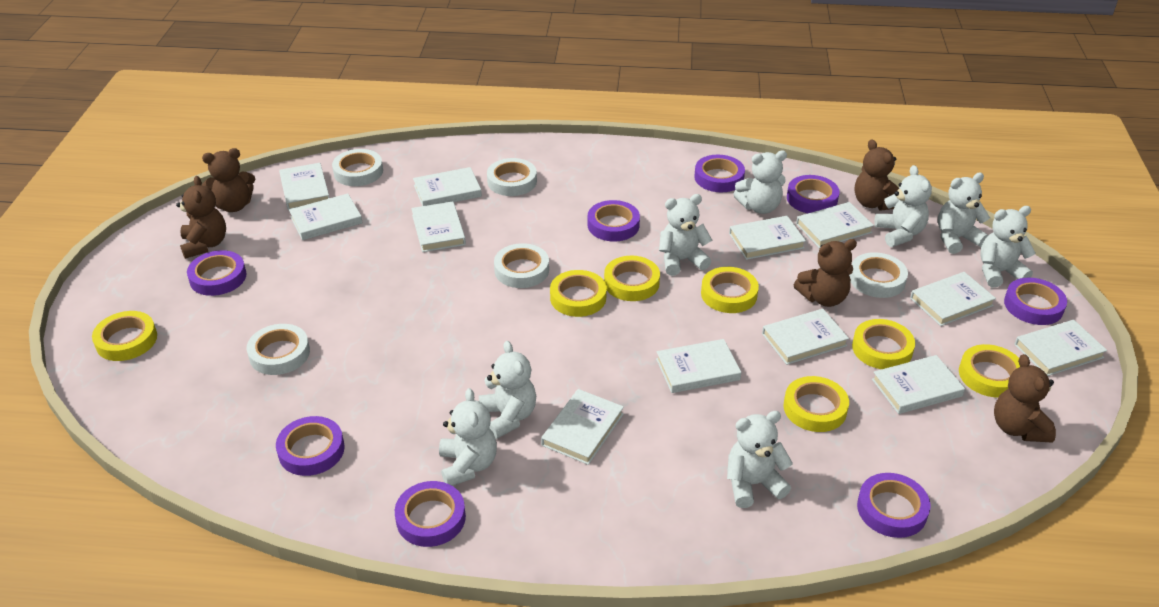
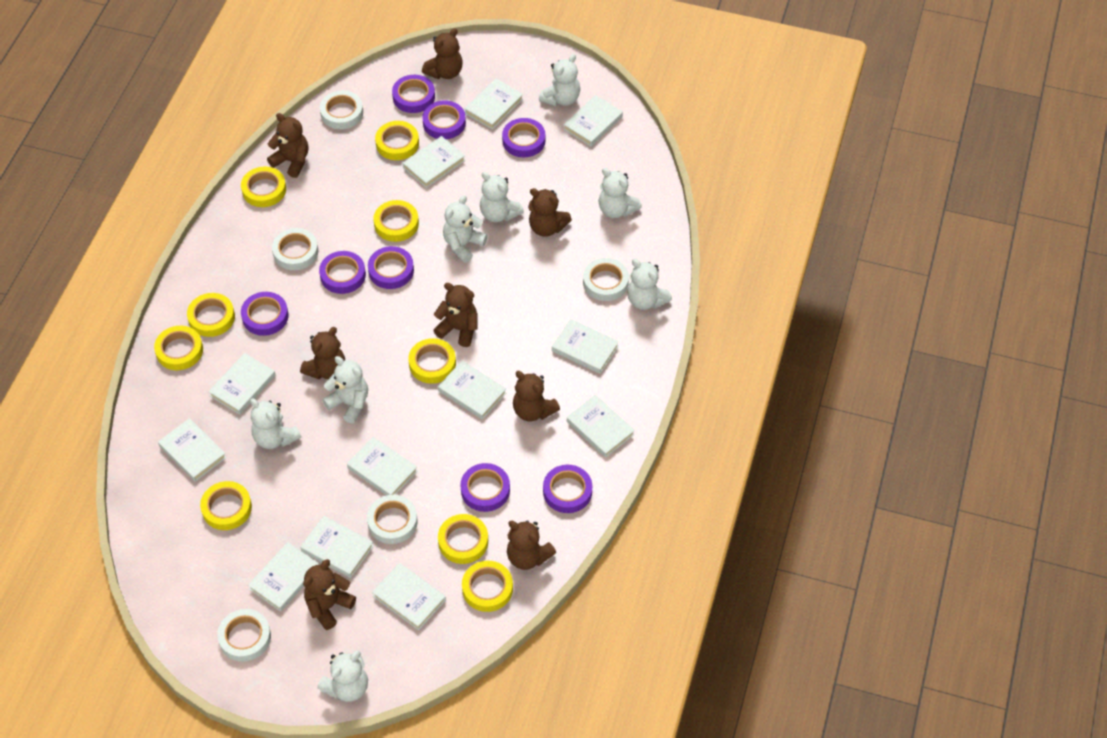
brown teddy bear: 5 -> 8
yellow tape: 7 -> 9

